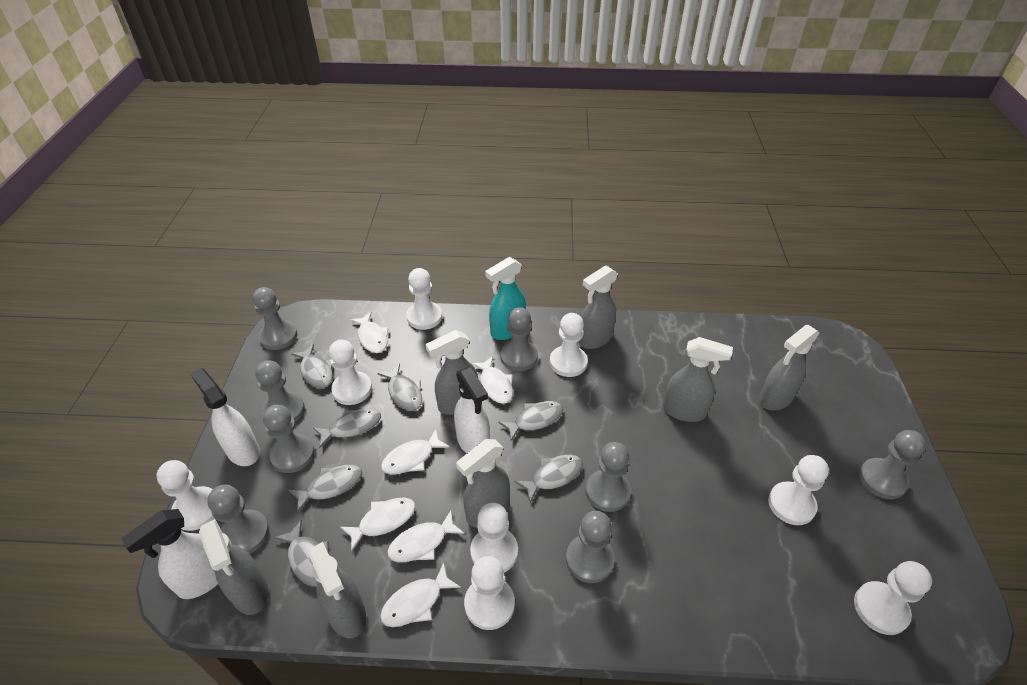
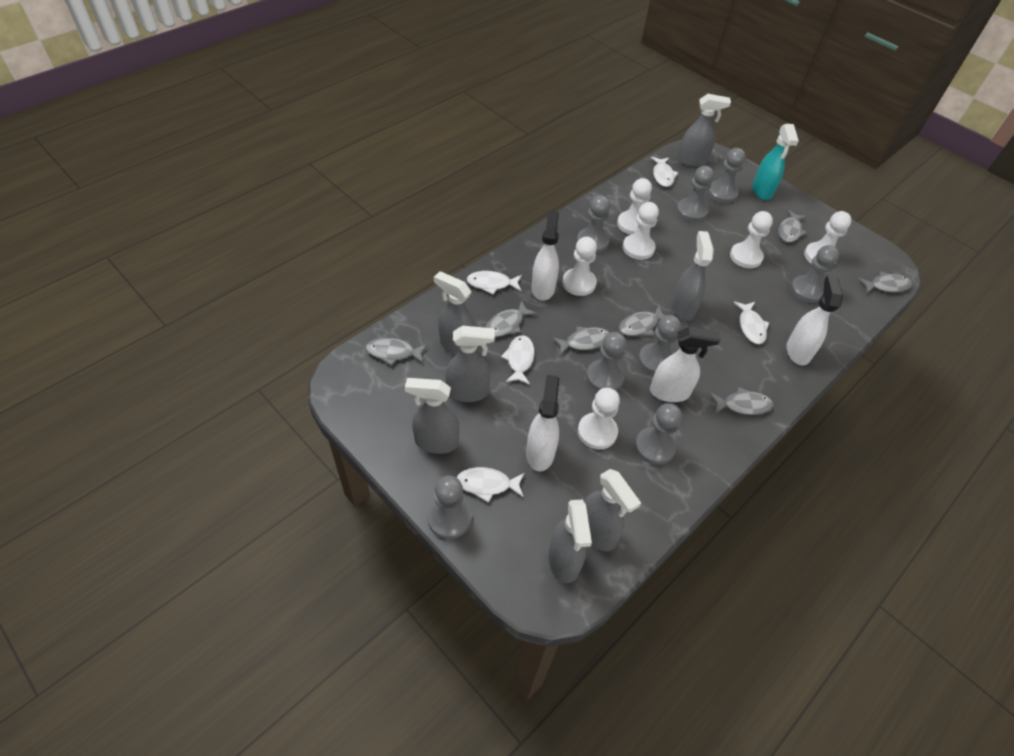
white fish: 6 -> 5
white pawn: 8 -> 6
white spray bottle: 3 -> 4

